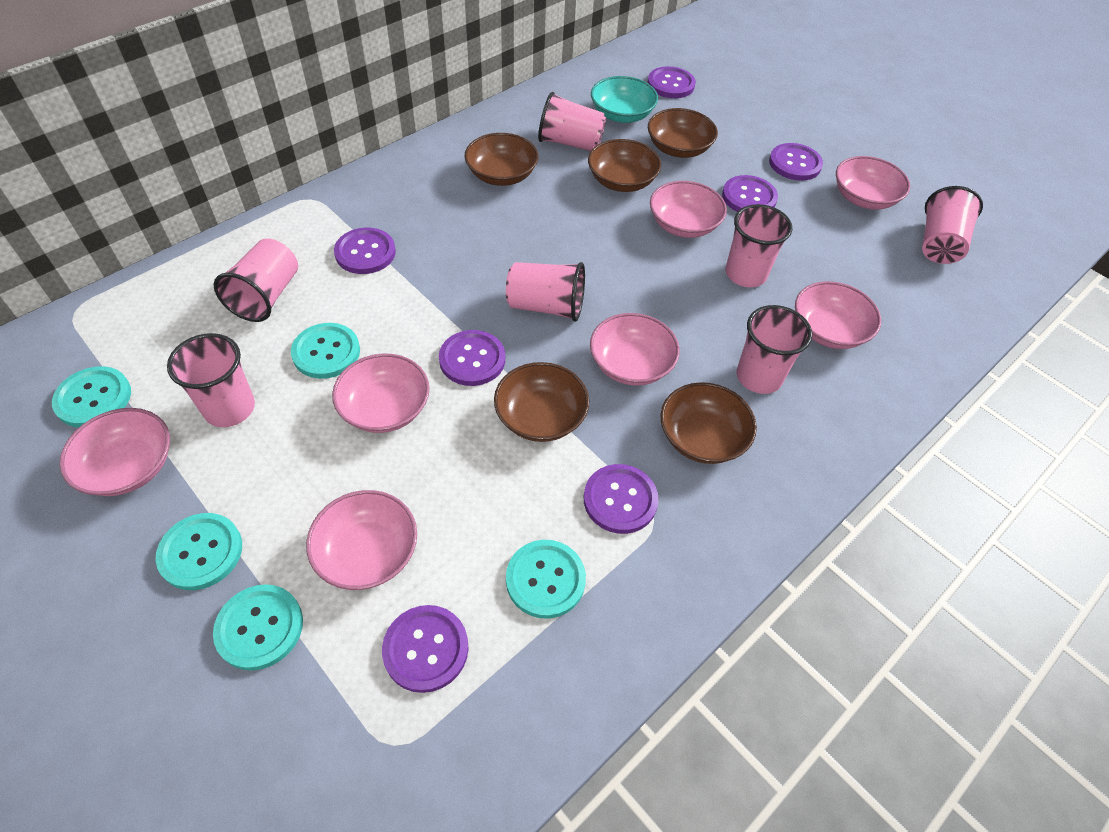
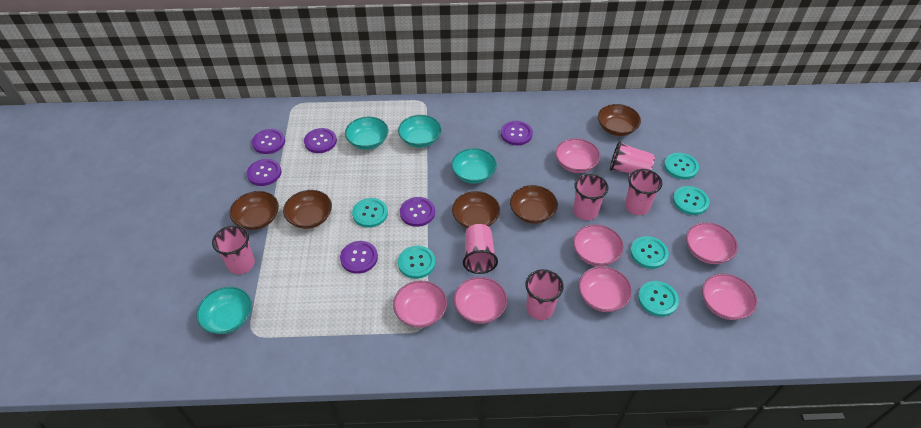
pink cup: 7 -> 6
purple button: 7 -> 6
turquoise bowl: 1 -> 4
turquoise button: 5 -> 6

